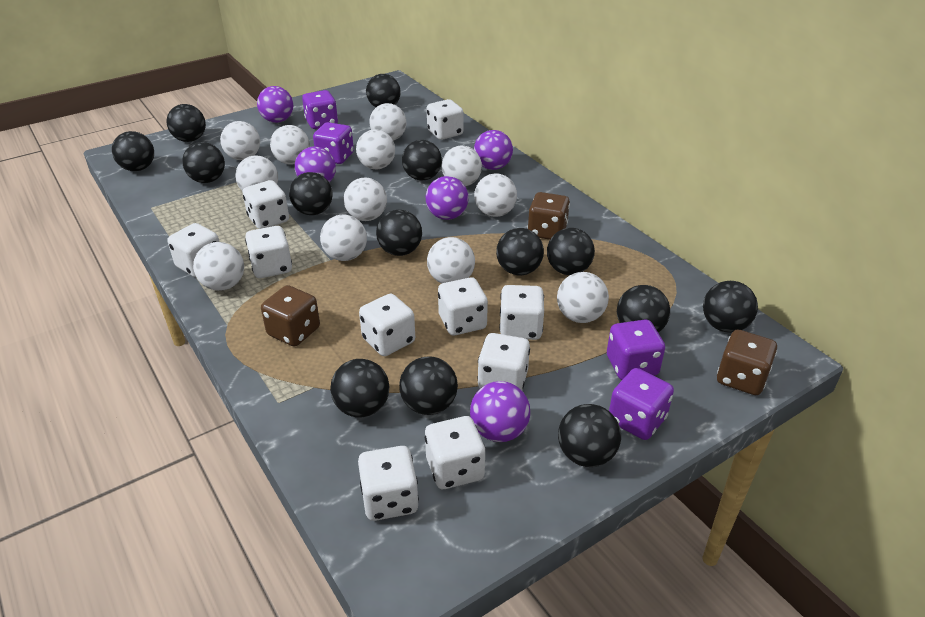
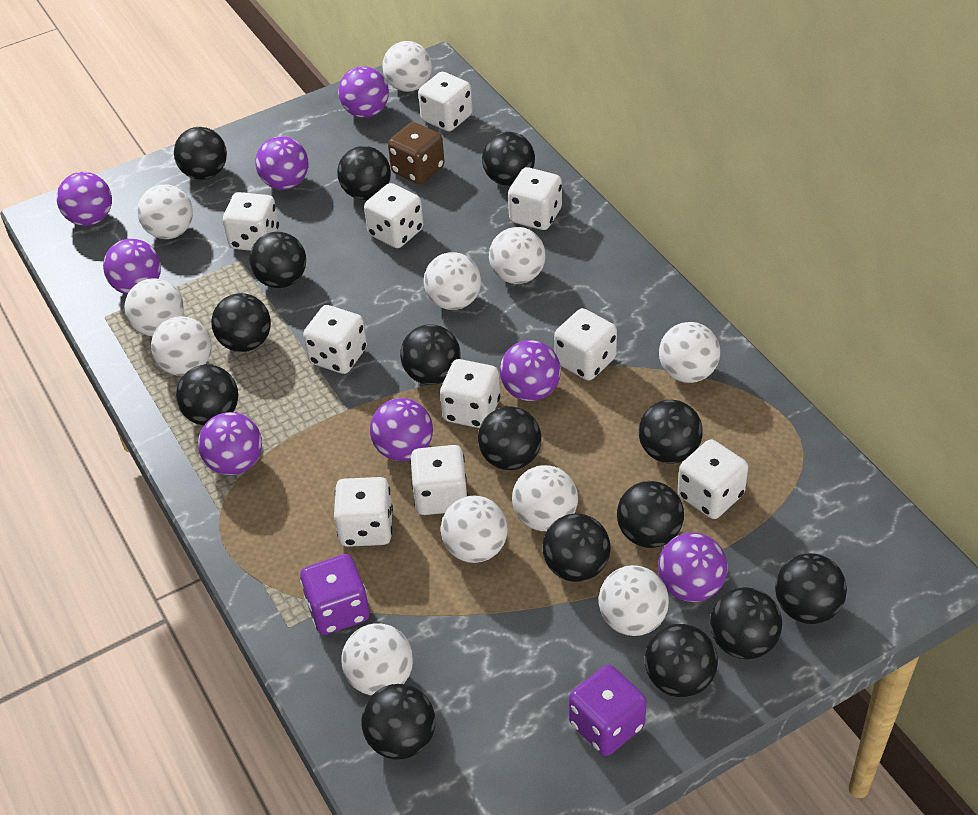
black ball: 14 -> 15
brown dice: 3 -> 1
purple ball: 5 -> 8
purple dice: 4 -> 2
white ball: 12 -> 11

